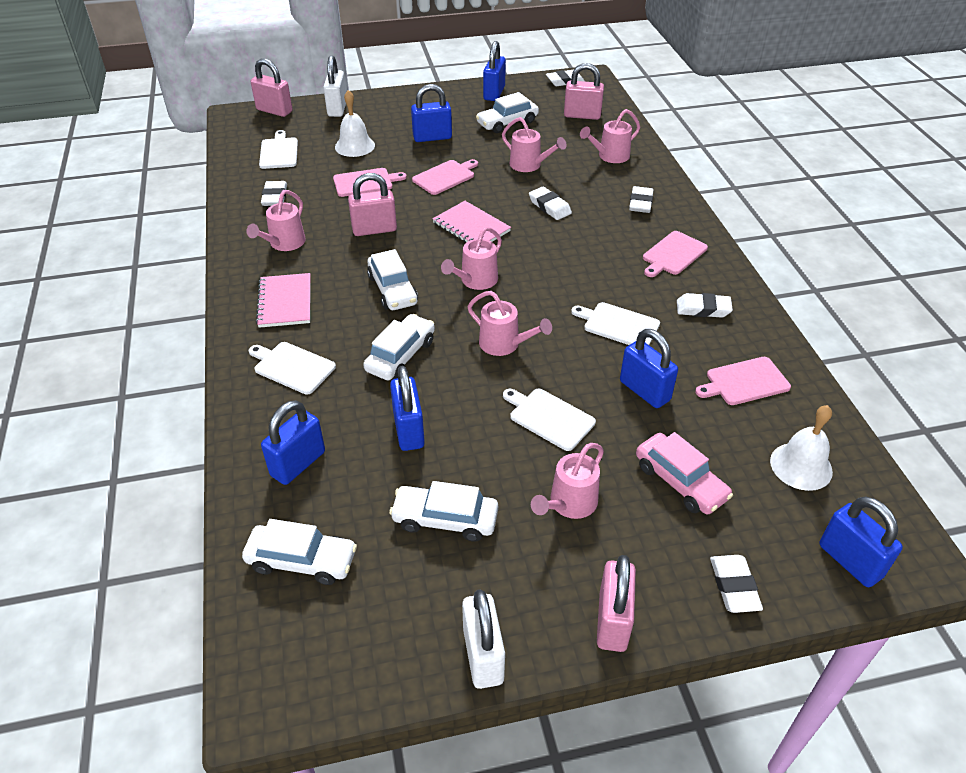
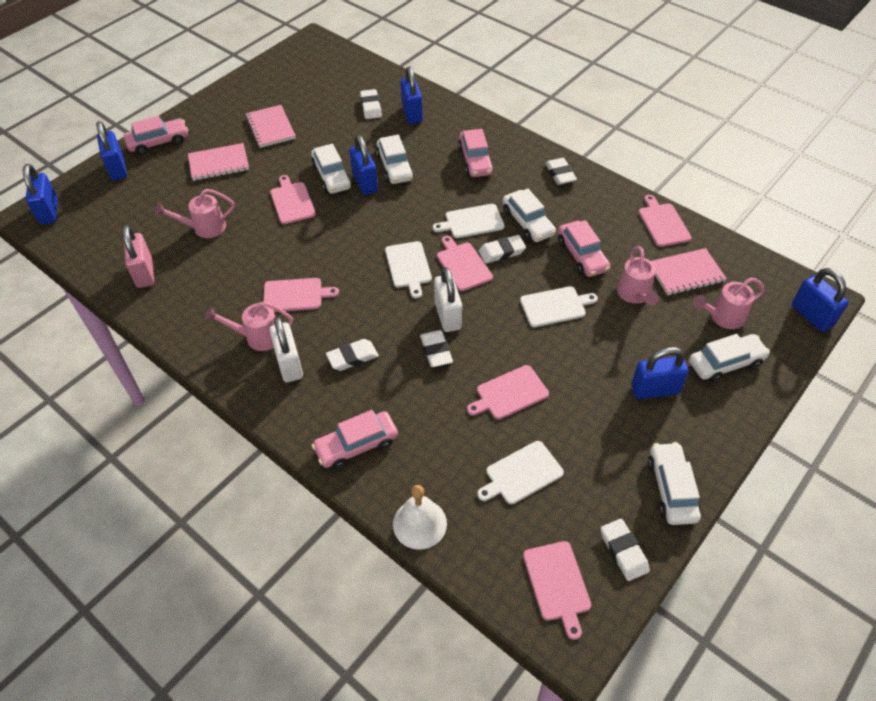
pink car: 1 -> 4
pink cutting board: 4 -> 6
pink notebook: 2 -> 3
pink padlock: 4 -> 1
pink watering can: 6 -> 4
white bell: 2 -> 1

